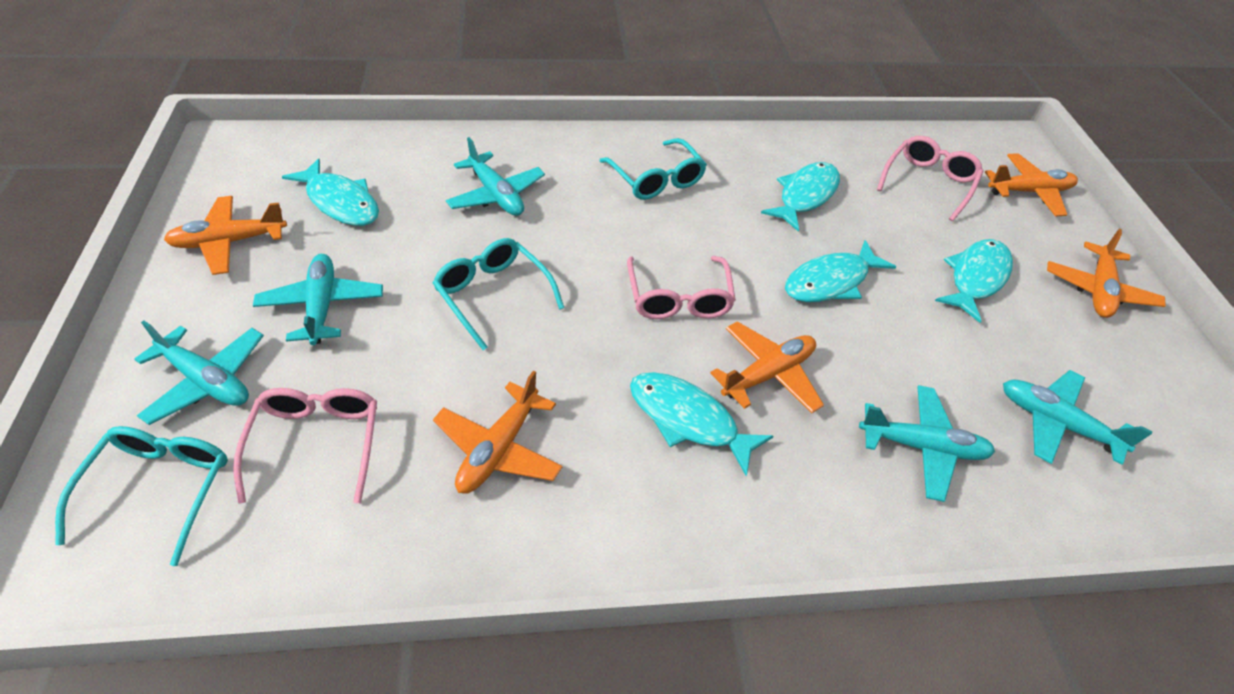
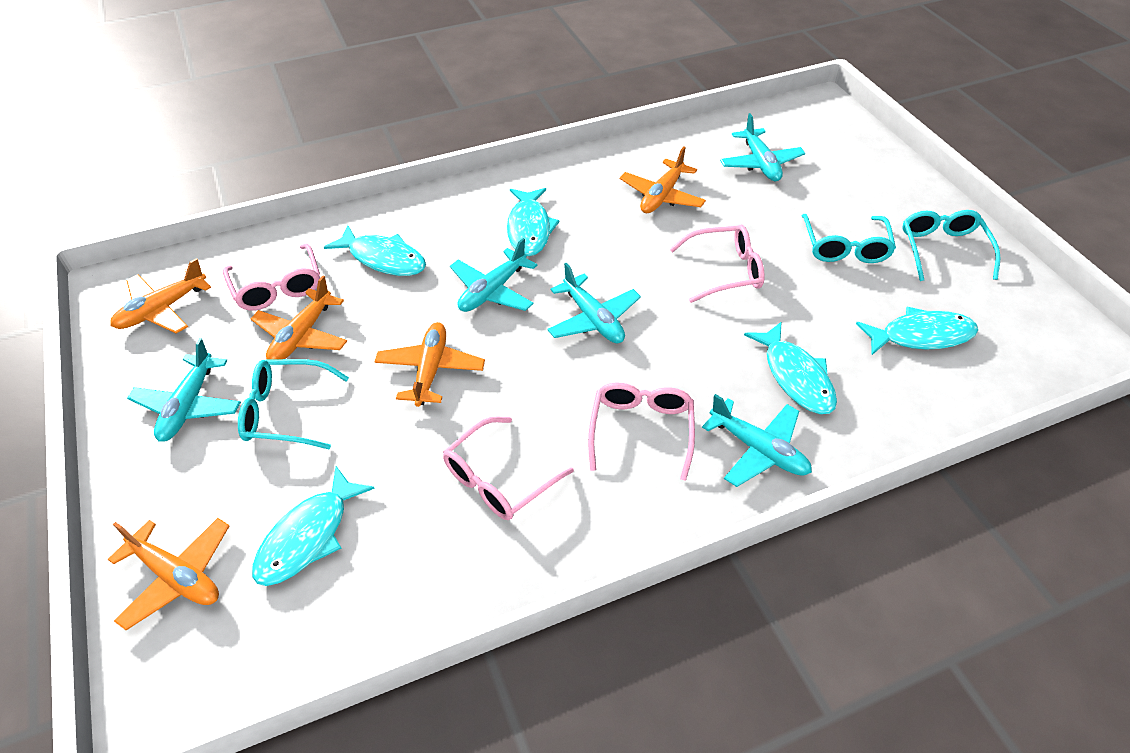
pink glasses: 3 -> 4

